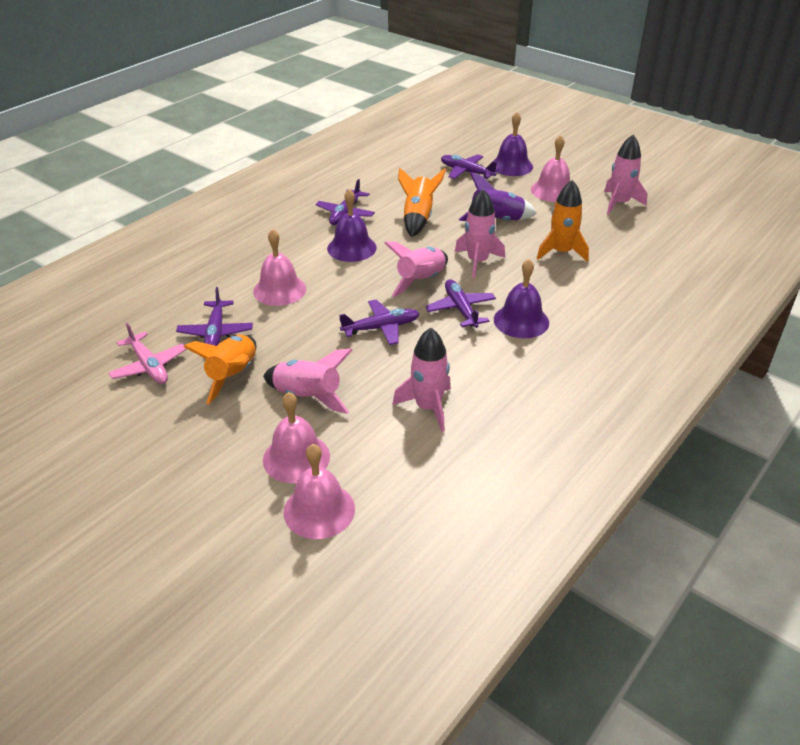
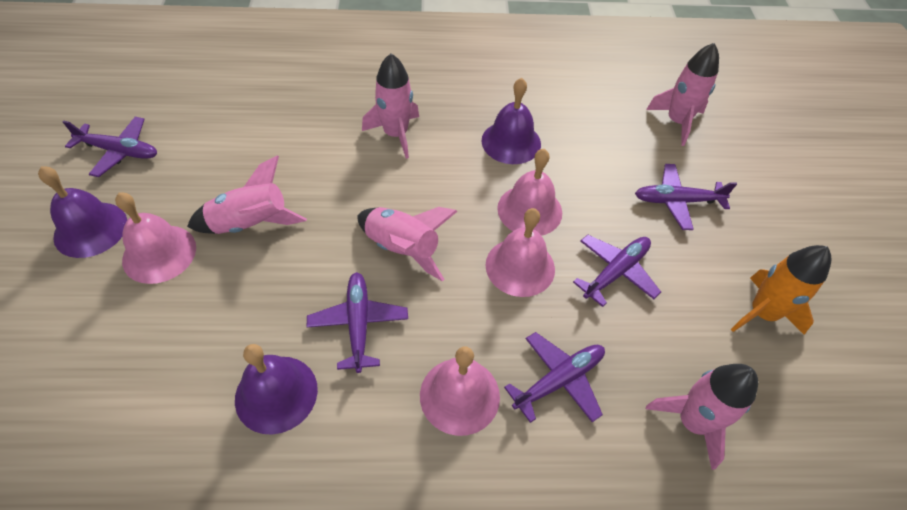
orange rocket: 3 -> 1
pink plane: 1 -> 0
purple rocket: 1 -> 0

